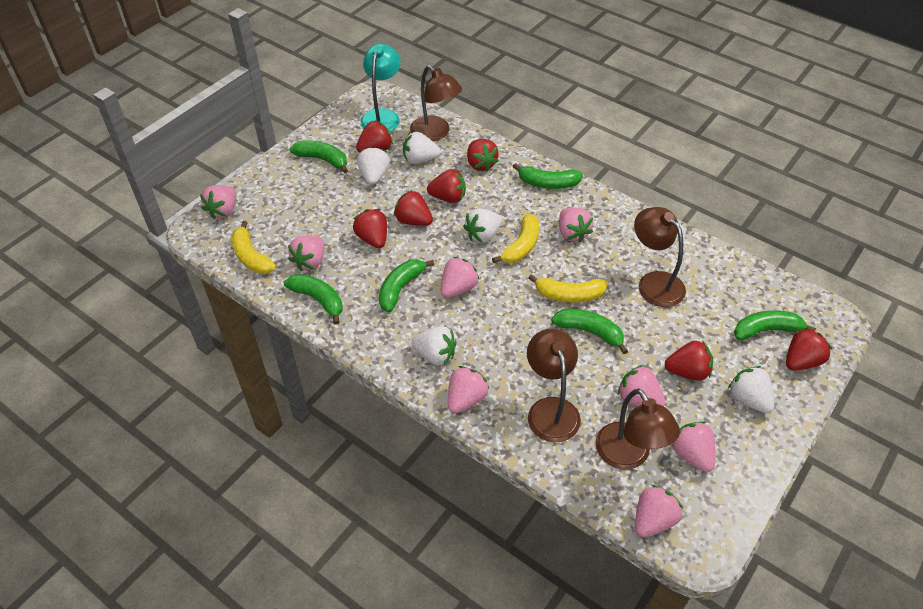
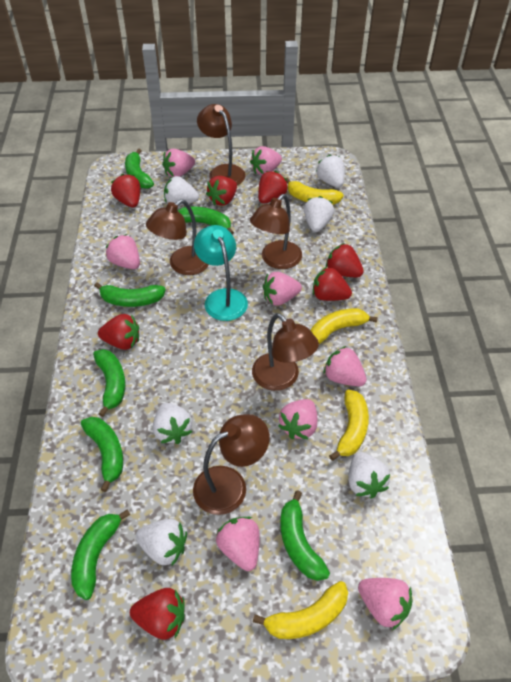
brown lamp: 4 -> 5
green banana: 6 -> 7
white strawberry: 5 -> 6
yellow banana: 3 -> 4

